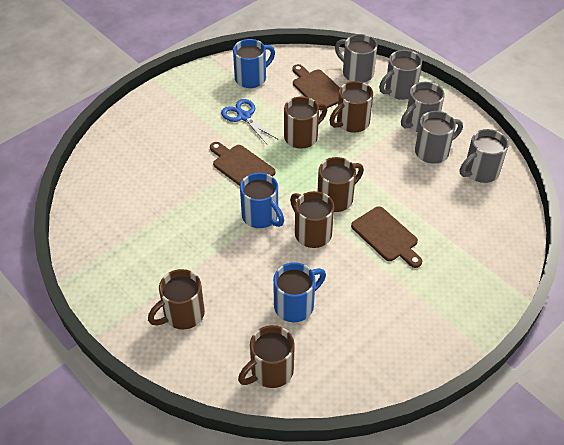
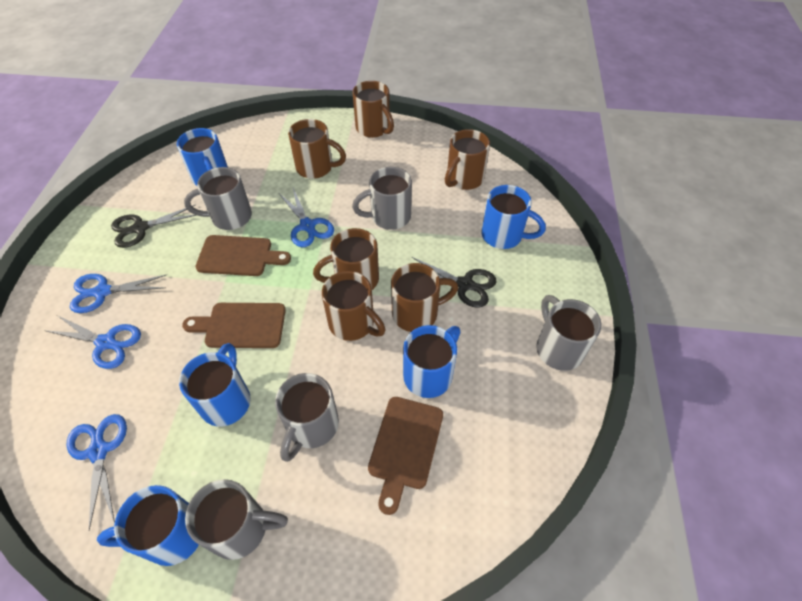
black scissors: 0 -> 2
blue mug: 3 -> 5
blue scissors: 1 -> 4

